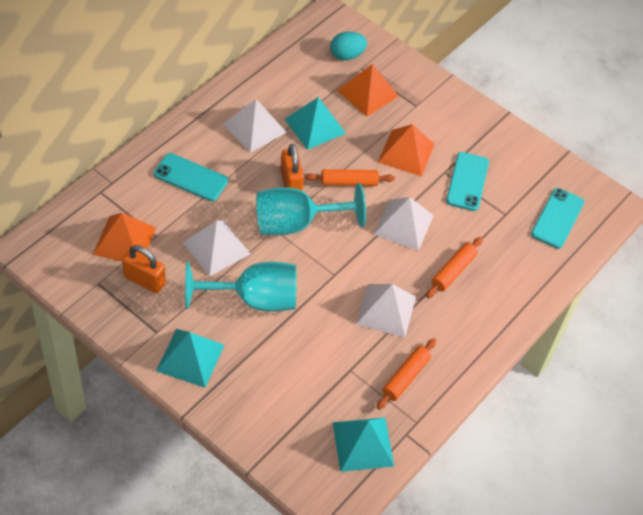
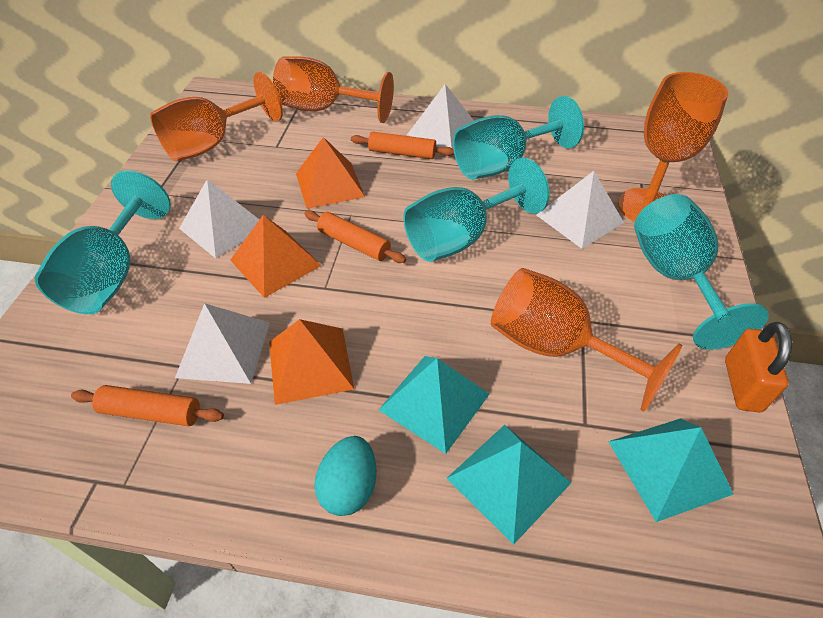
orange goblet: 0 -> 4
orange padlock: 2 -> 1
turquoise goblet: 2 -> 4
turquoise phone: 3 -> 0

